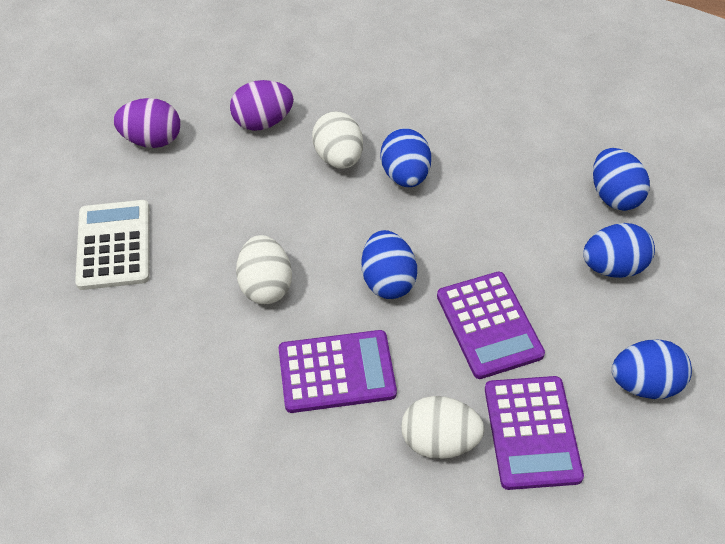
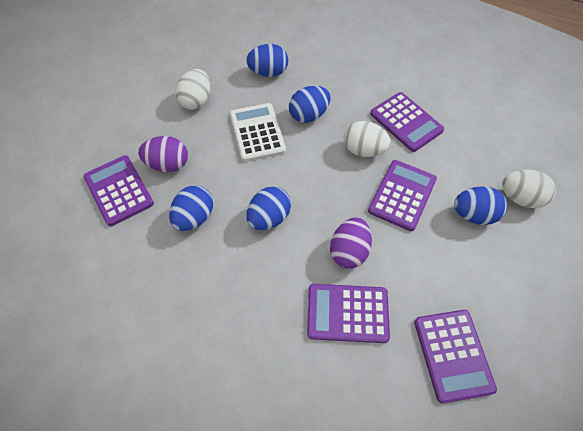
purple calculator: 3 -> 5

